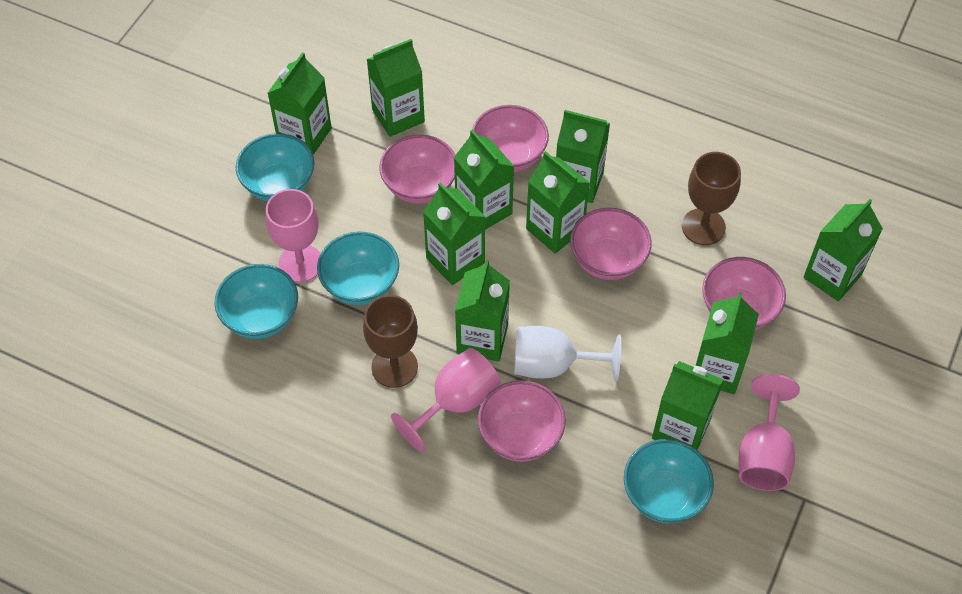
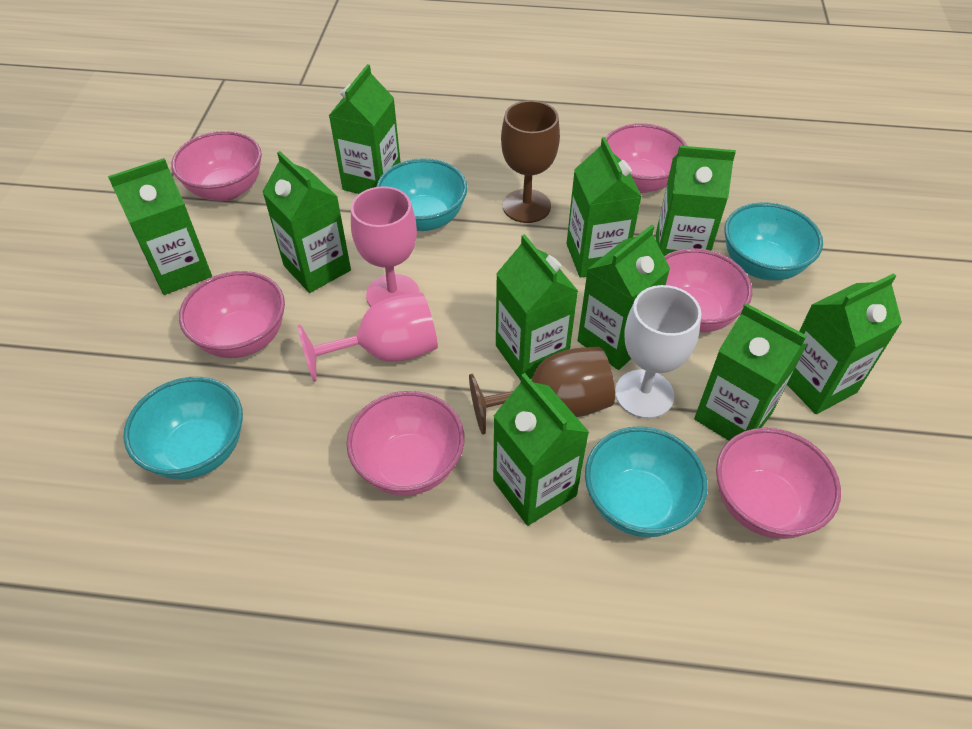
pink bowl: 5 -> 6
pink goblet: 3 -> 2

